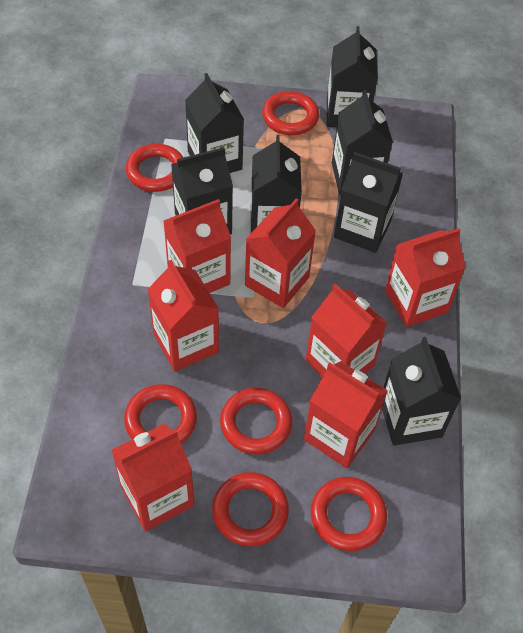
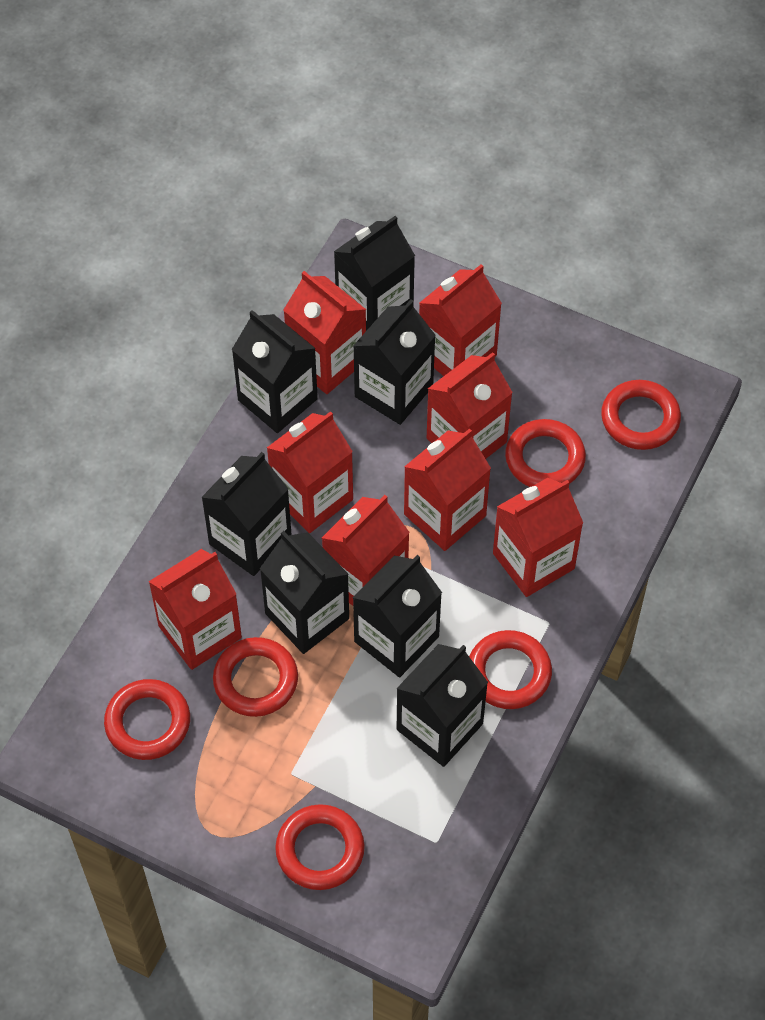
red carton: 7 -> 8

